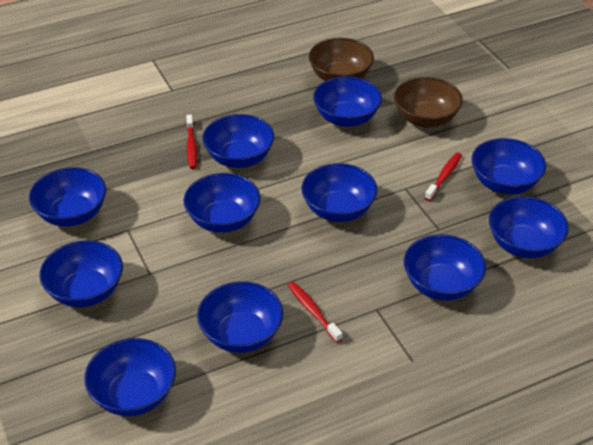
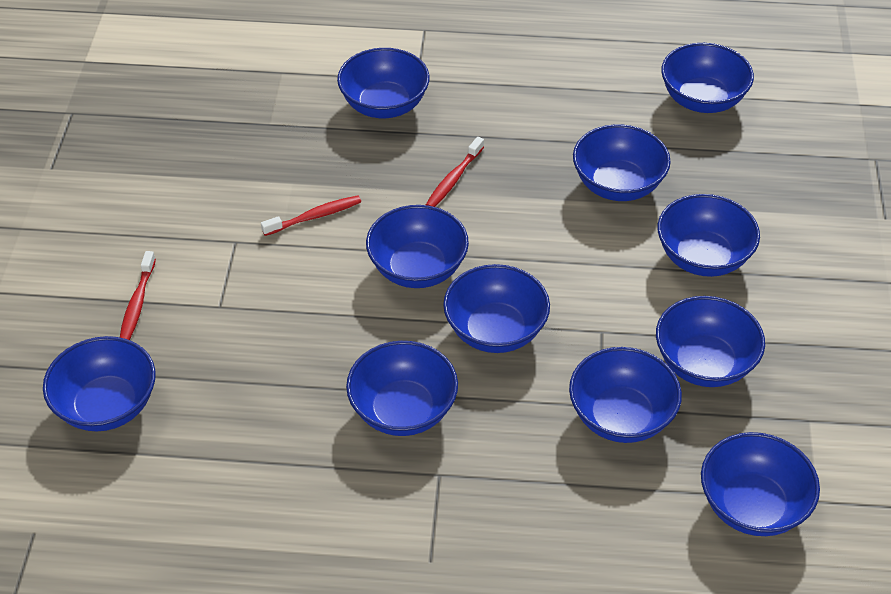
brown bowl: 2 -> 0

